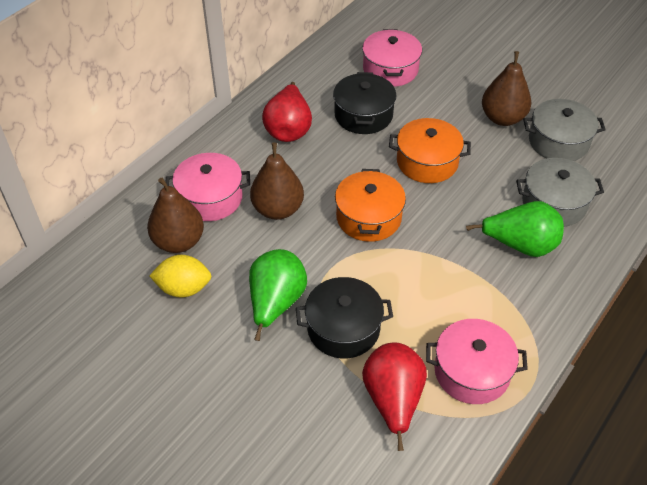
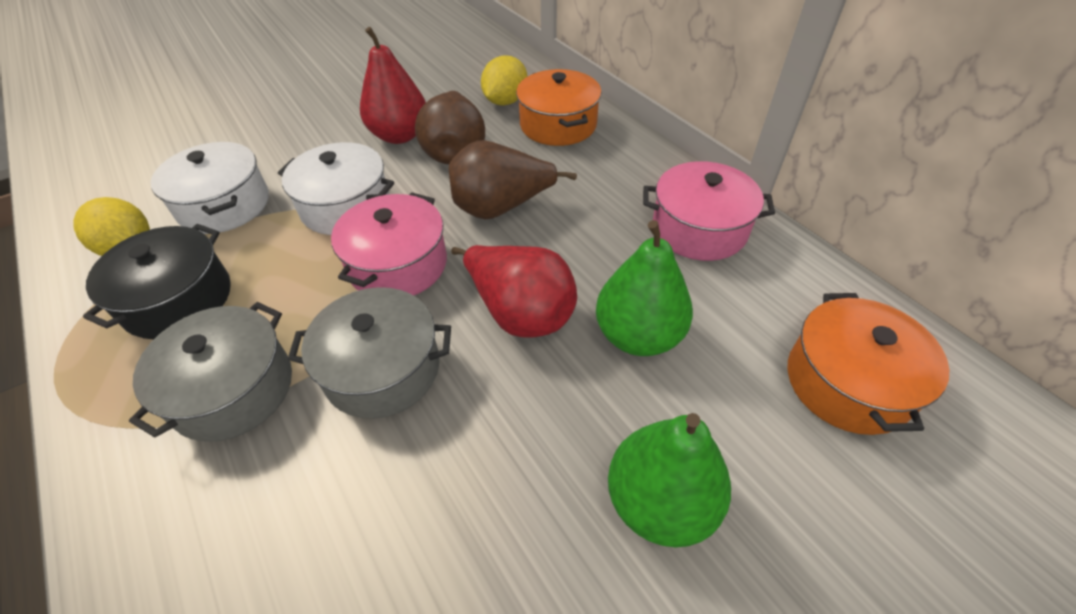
black pot: 2 -> 1
brown pear: 3 -> 2
pink pot: 3 -> 2
white pot: 0 -> 2
yellow lemon: 1 -> 2

